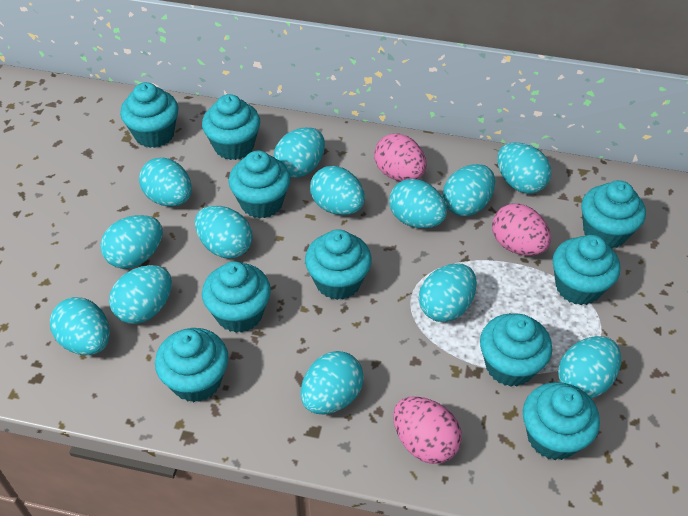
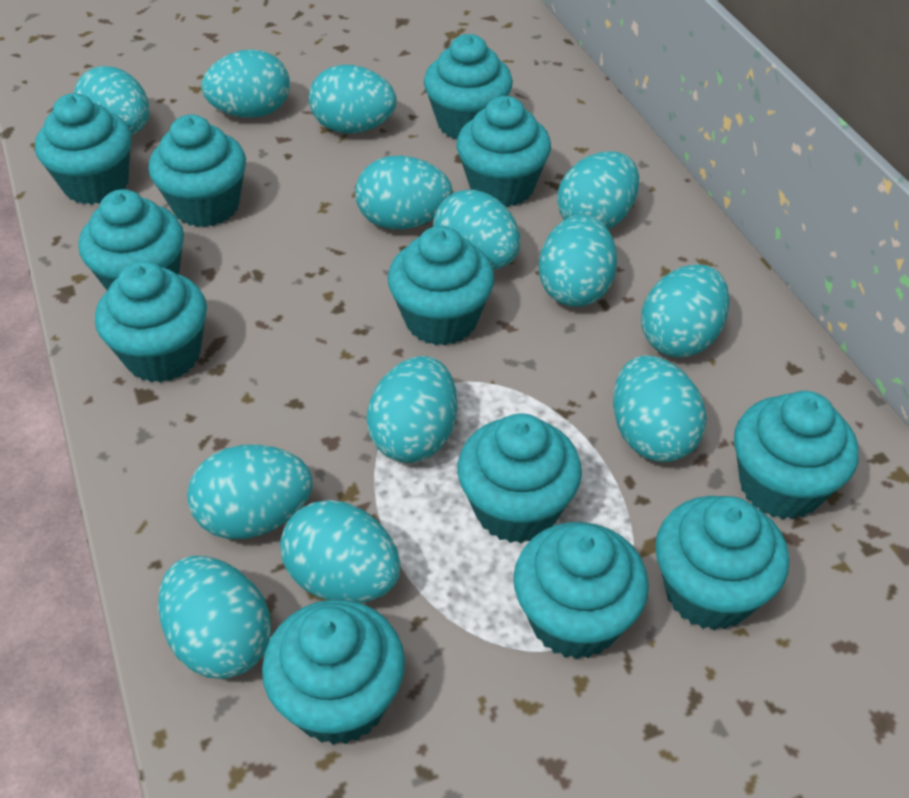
pink egg: 3 -> 0
turquoise cupcake: 10 -> 12

